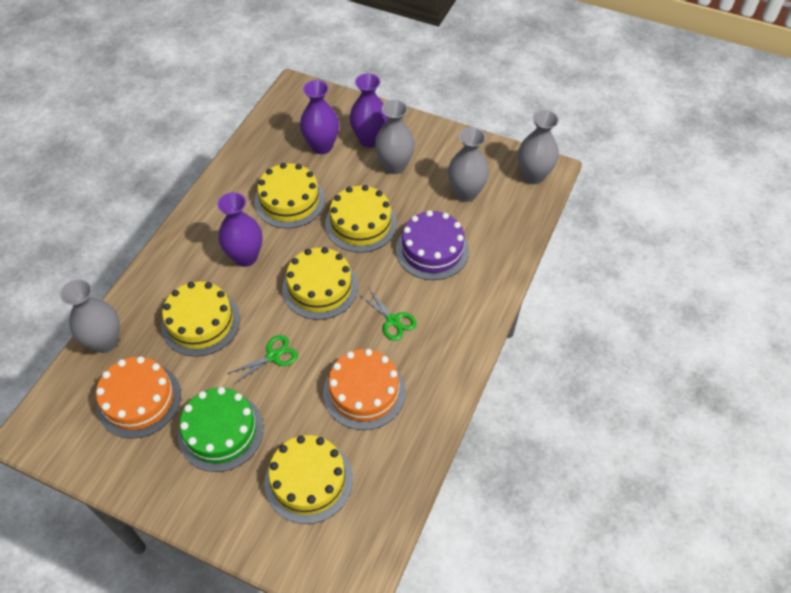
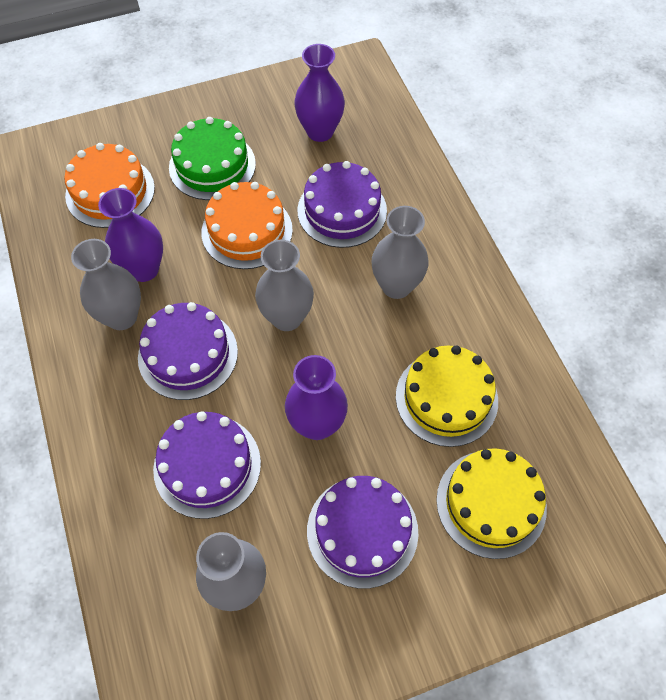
green scissors: 2 -> 0
purple cake: 1 -> 4
yellow cake: 5 -> 2

